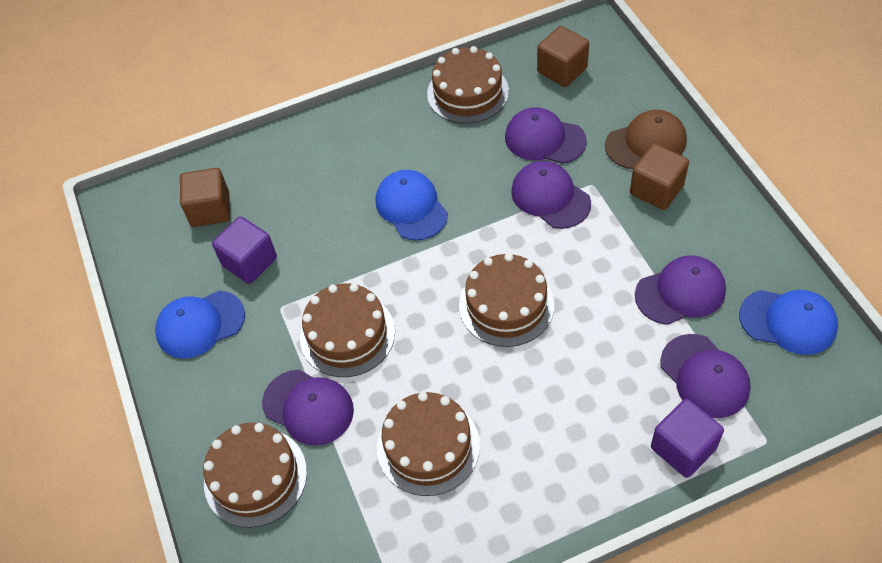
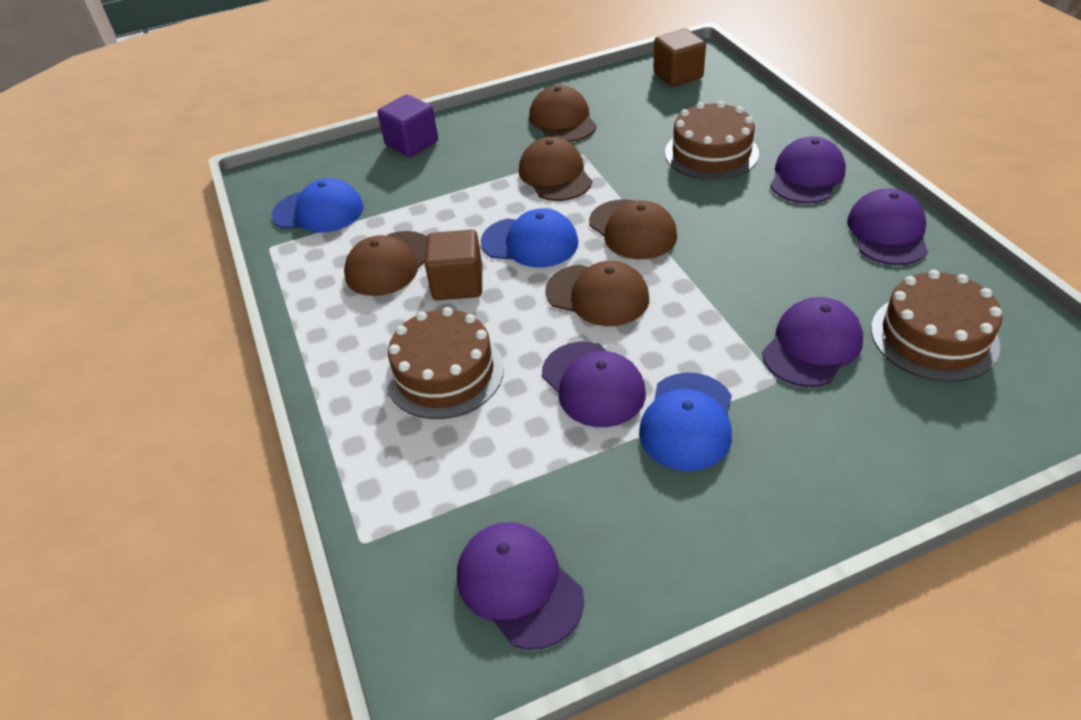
brown cake: 5 -> 3
brown cap: 1 -> 5
brown cube: 3 -> 2
purple cube: 2 -> 1

